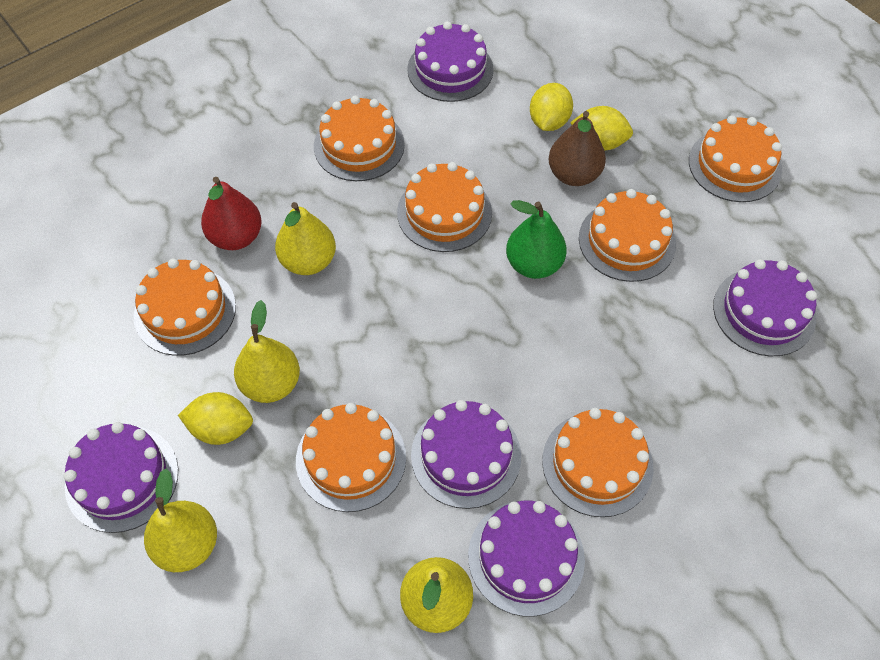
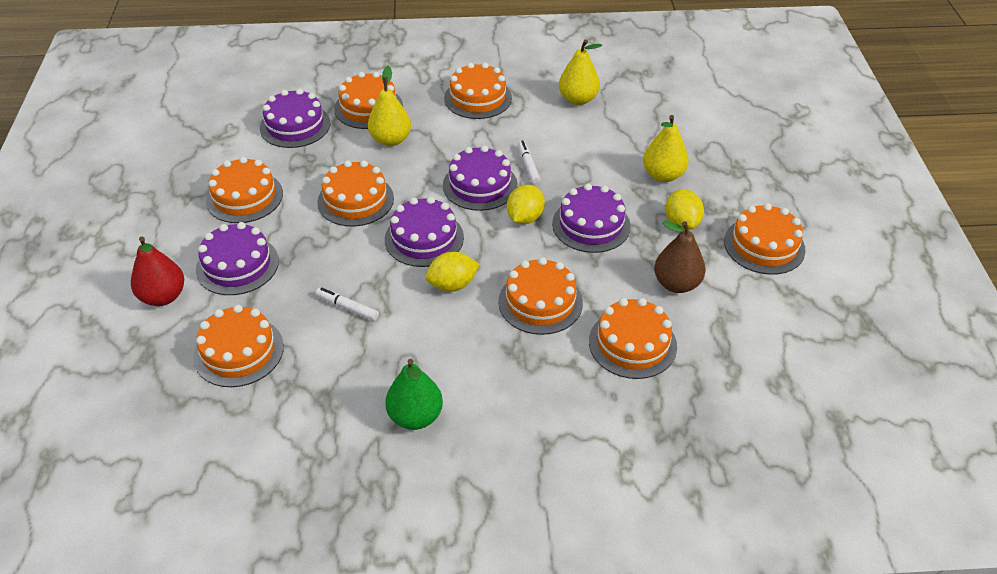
orange cake: 7 -> 8
white marker: 0 -> 2
yellow pear: 4 -> 3

